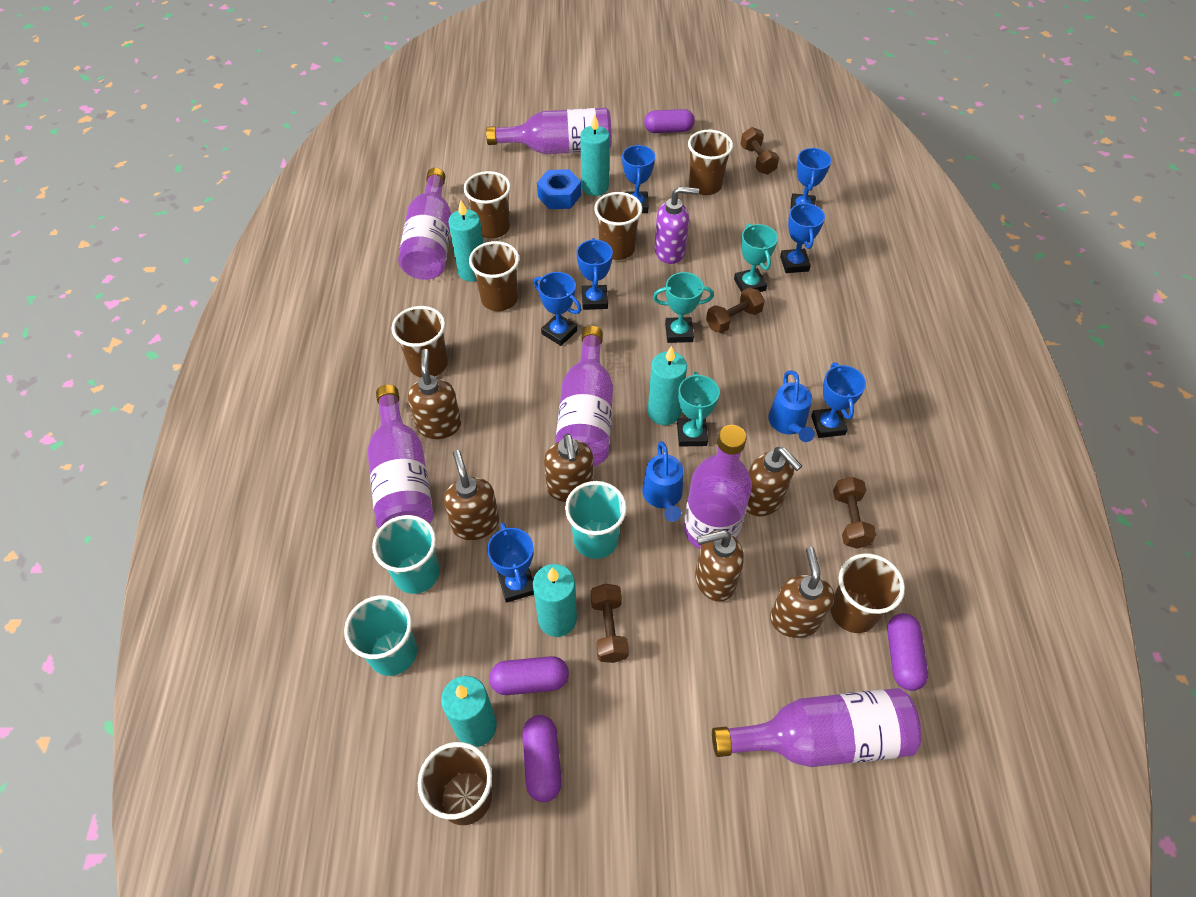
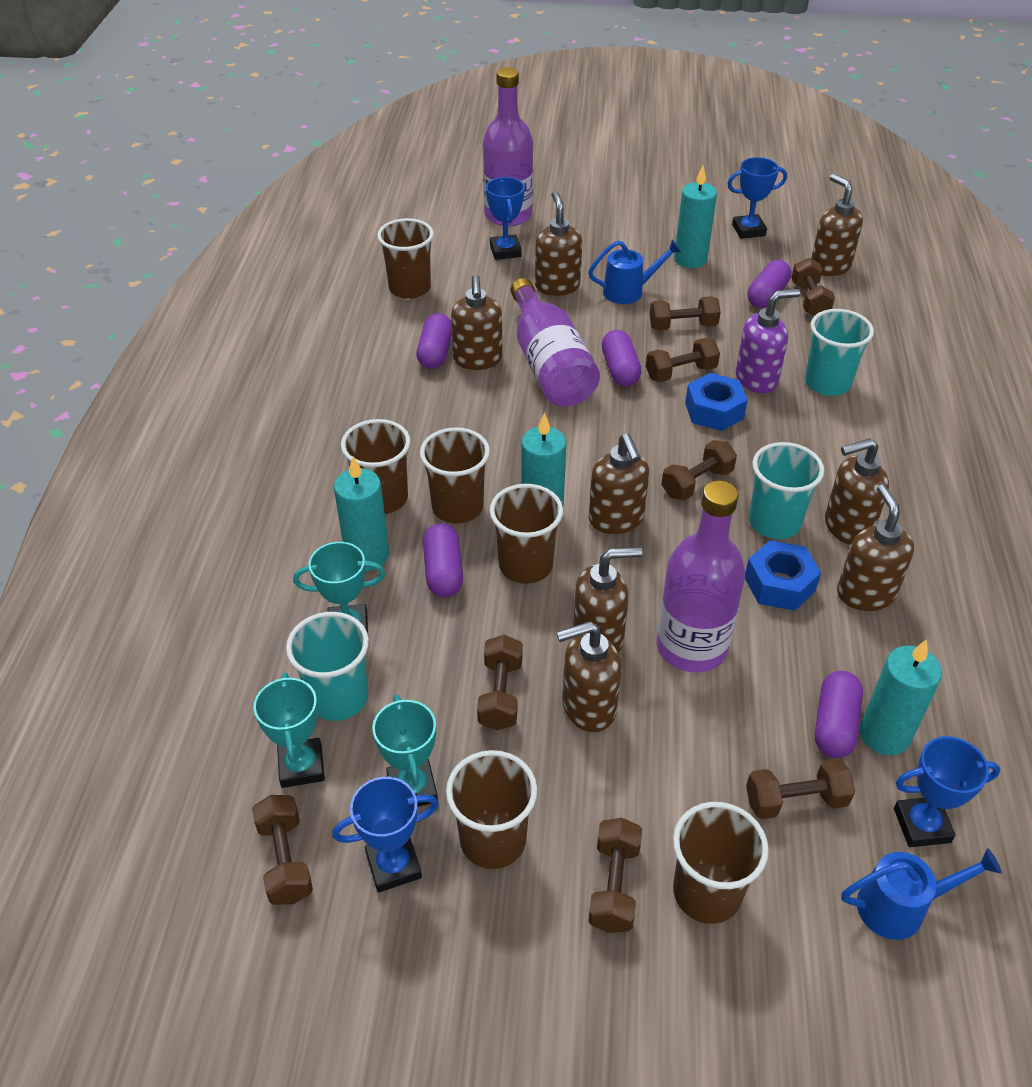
blue nut: 1 -> 2
blue trophy: 7 -> 4
brown cup: 7 -> 6
brown dumbbell: 4 -> 8
brown soap dispenser: 6 -> 8
purple bottle: 6 -> 3
purple capsule: 4 -> 5
turquoise candle: 5 -> 4

